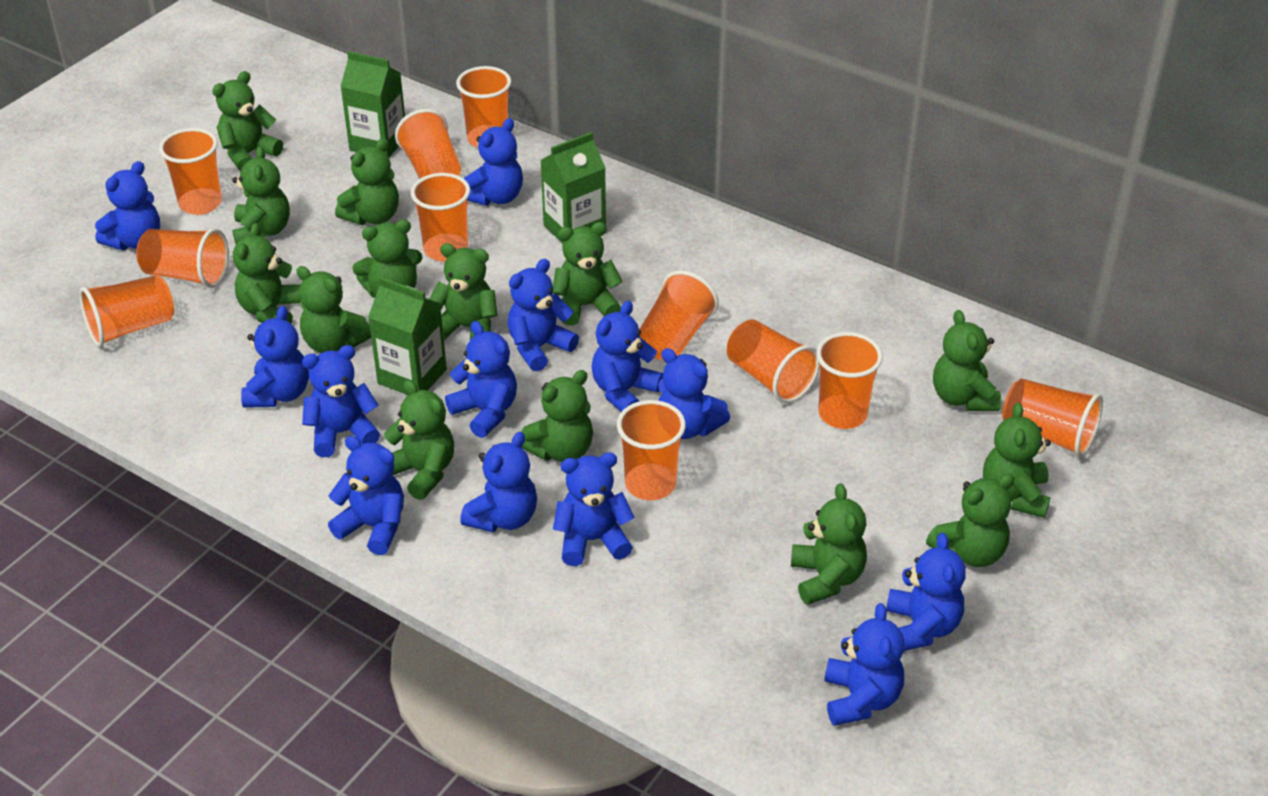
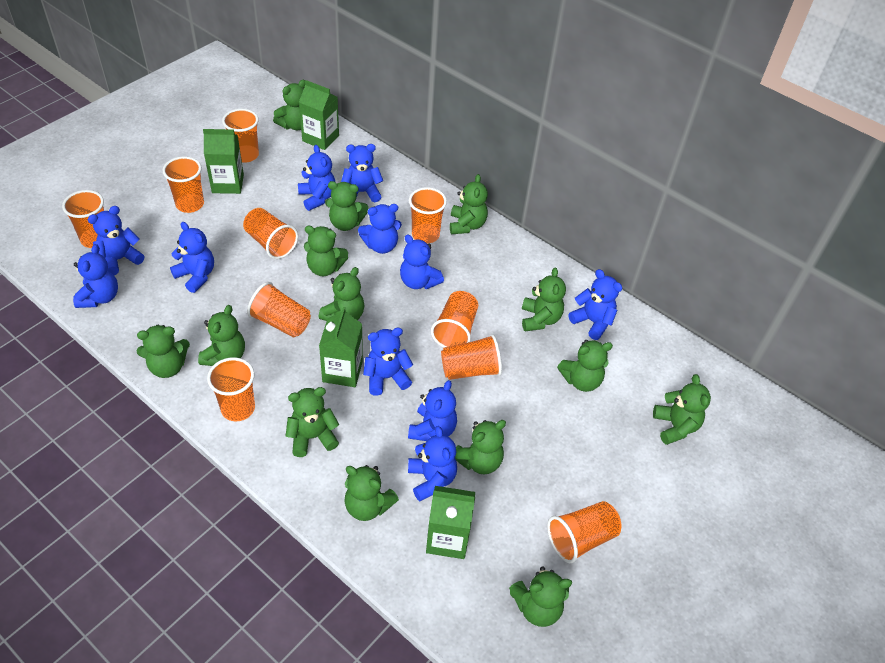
blue teddy bear: 13 -> 11
green carton: 3 -> 4
orange cup: 11 -> 10

